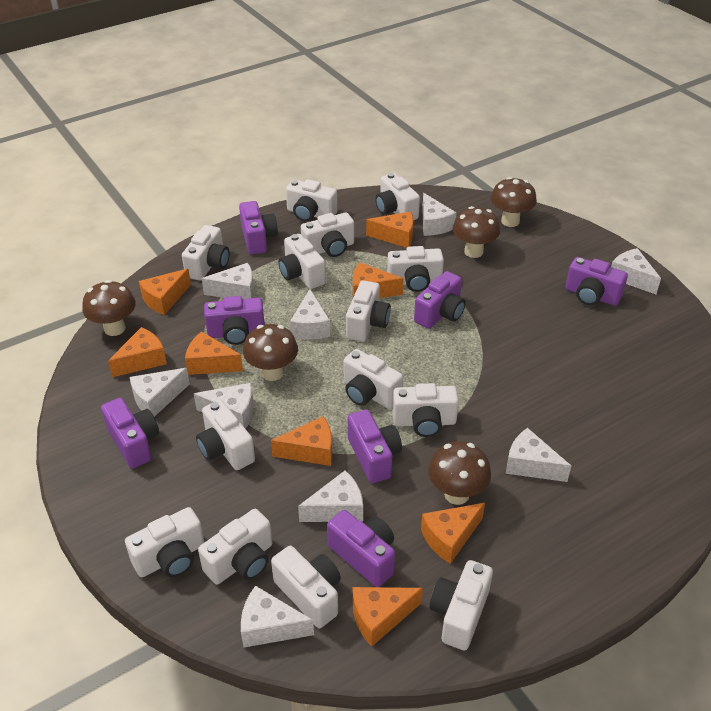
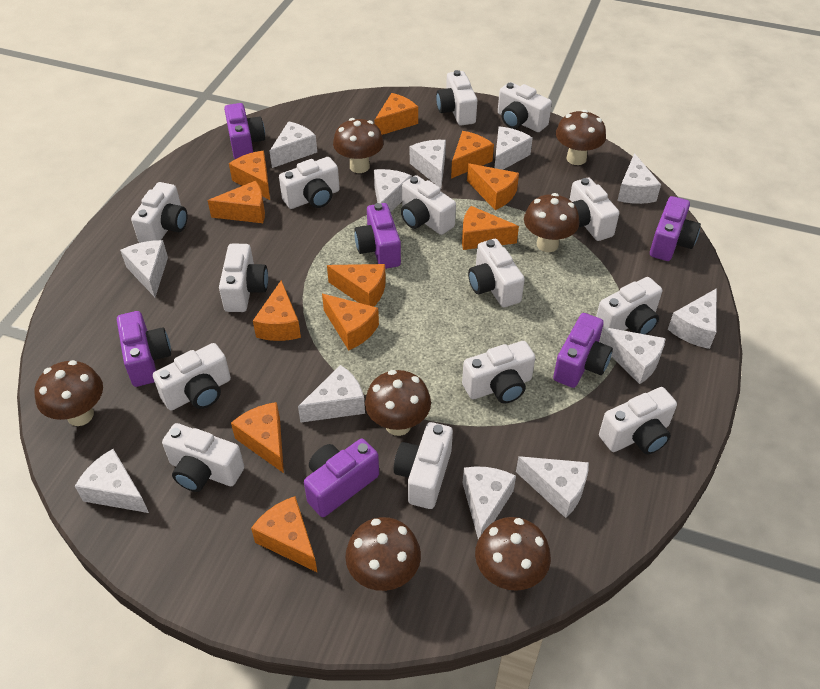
brown mushroom: 5 -> 7
orange cheese: 8 -> 11
purple camera: 7 -> 6
white cheese: 9 -> 12

